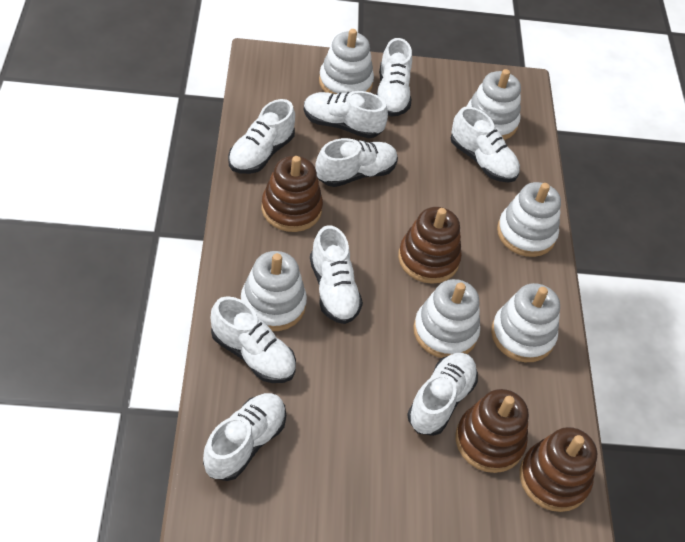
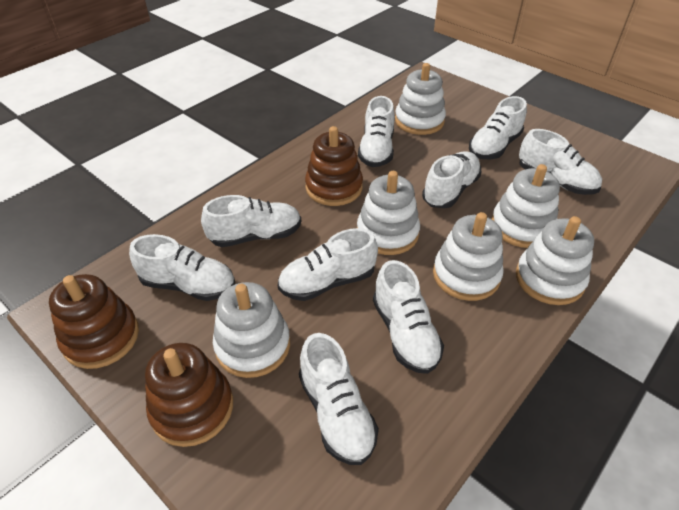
brown stacking toy: 4 -> 3

